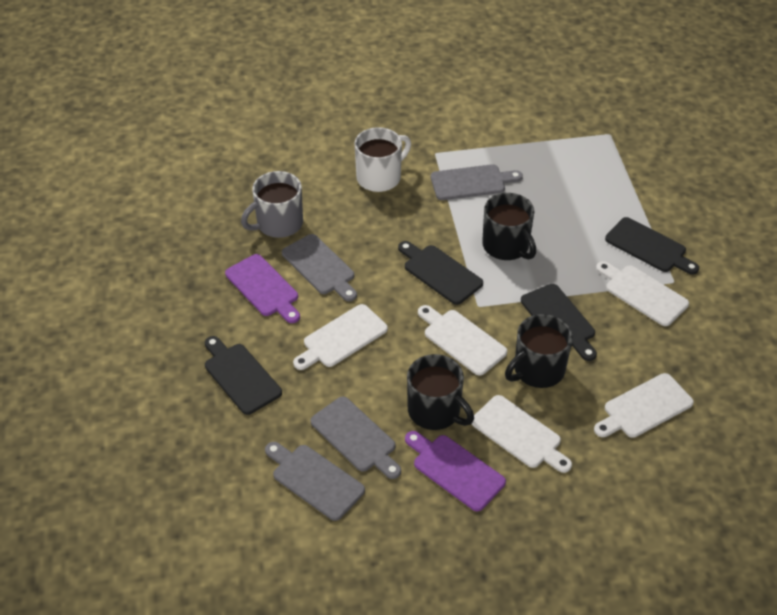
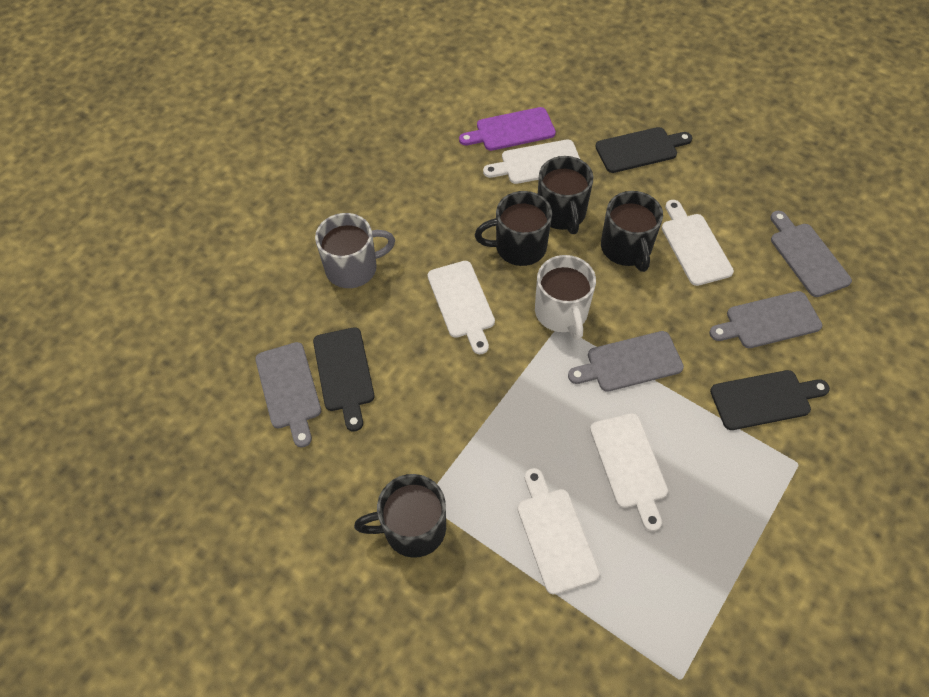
black cutting board: 4 -> 3
black mug: 3 -> 4
purple cutting board: 2 -> 1

